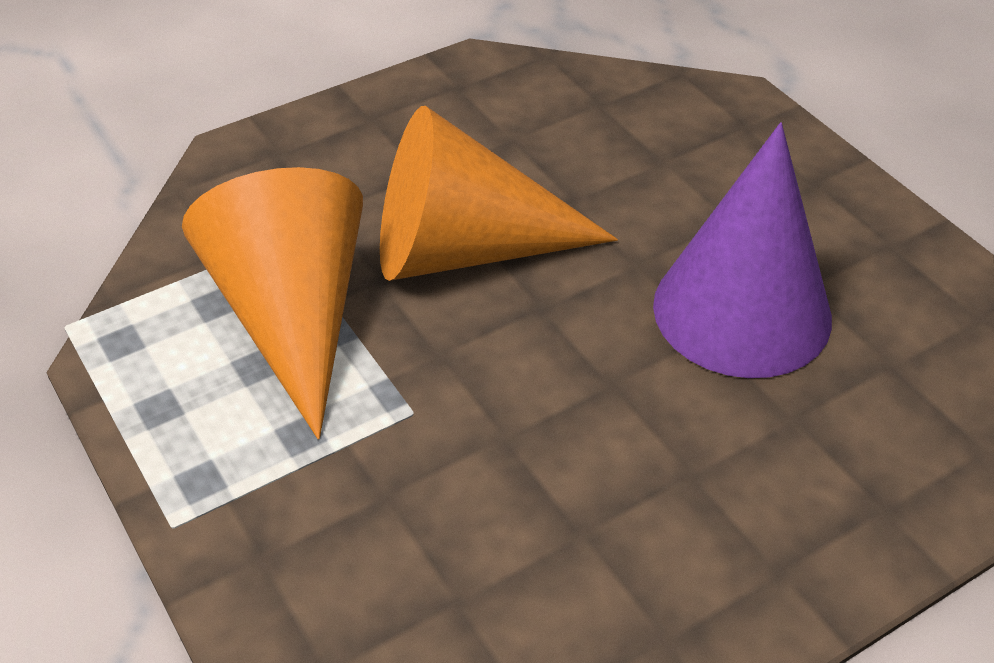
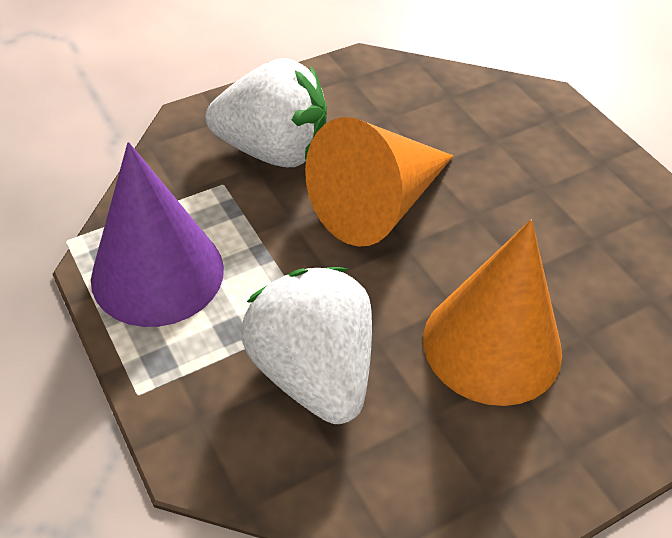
white strawberry: 0 -> 2

